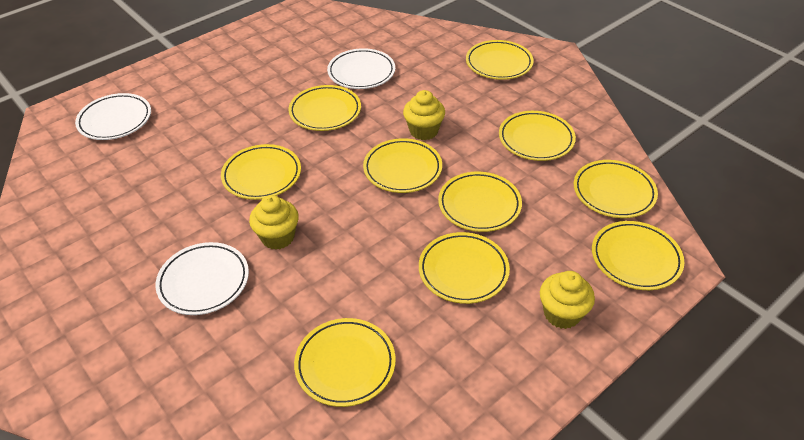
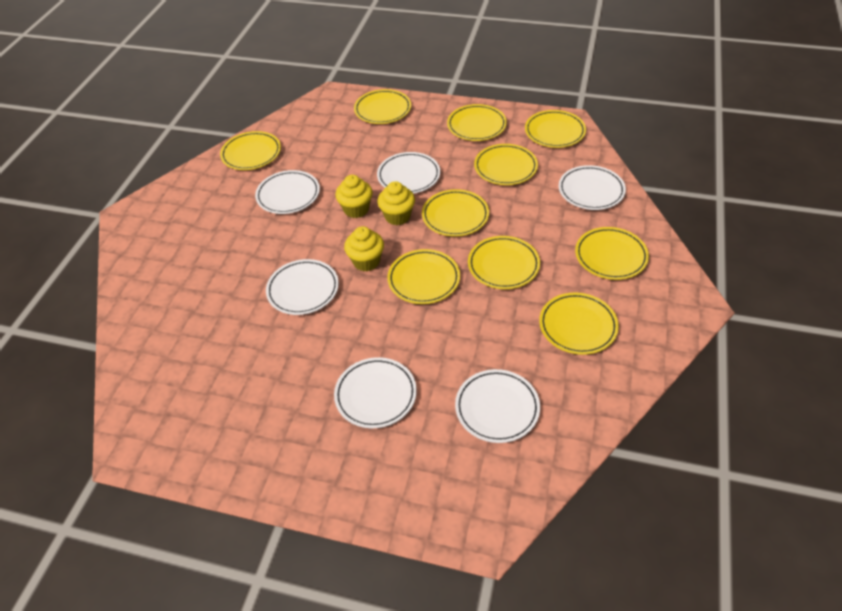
white plate: 3 -> 6

